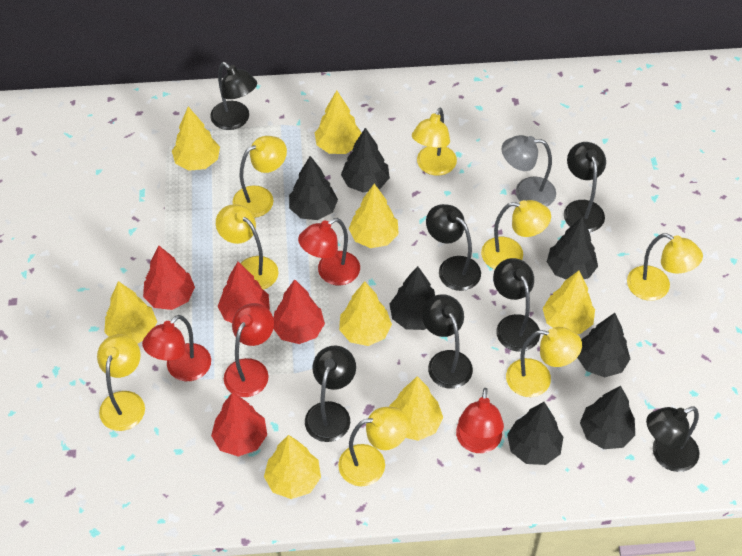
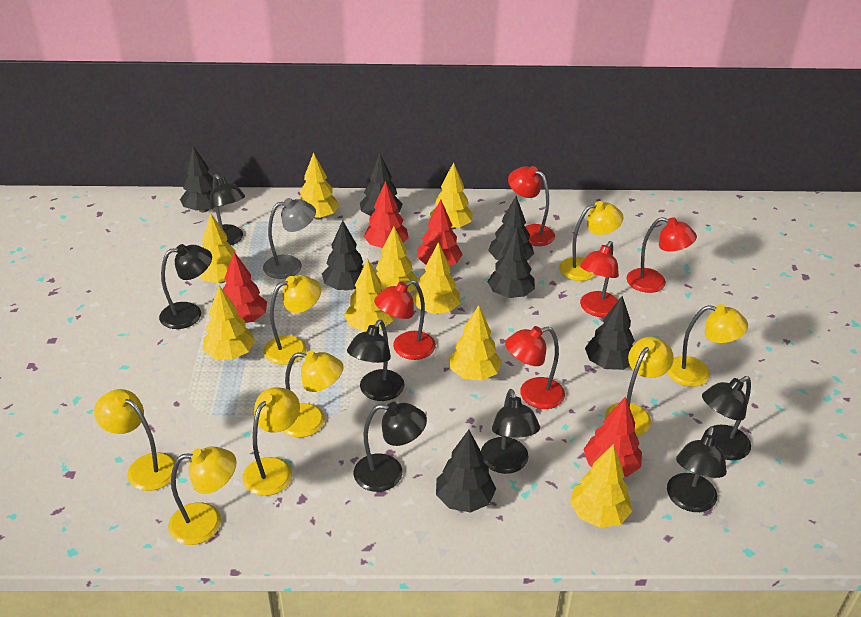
red lamp: 4 -> 5
yellow tree: 8 -> 9

